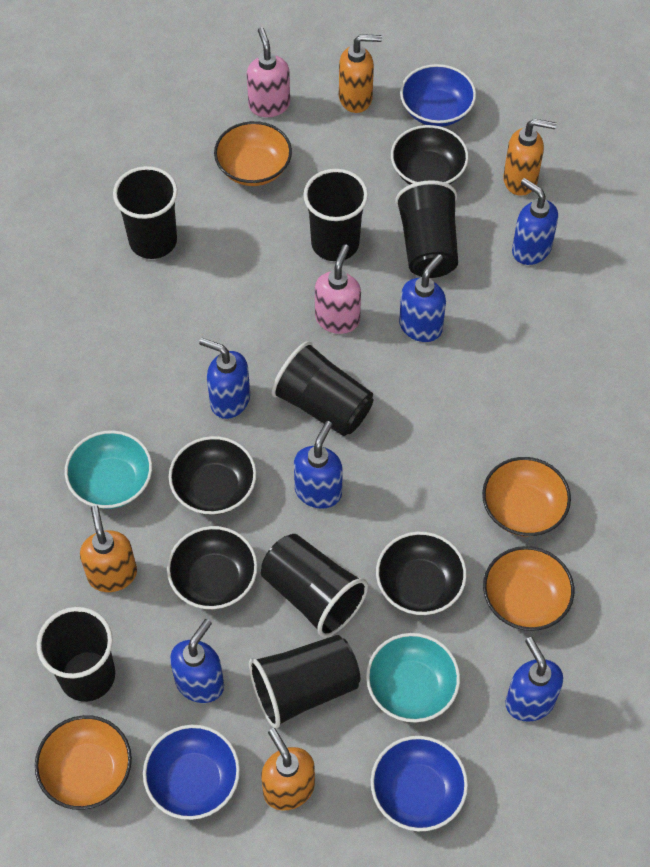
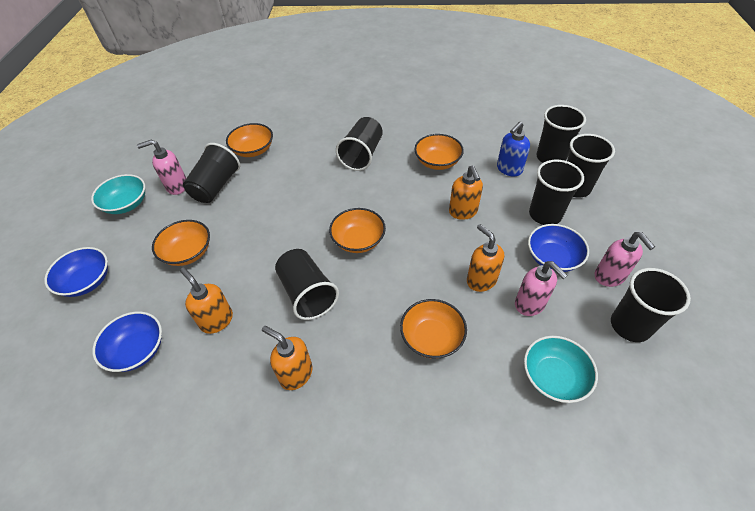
black bowl: 4 -> 0
blue soap dispenser: 6 -> 1
orange bowl: 4 -> 5
pink soap dispenser: 2 -> 3

